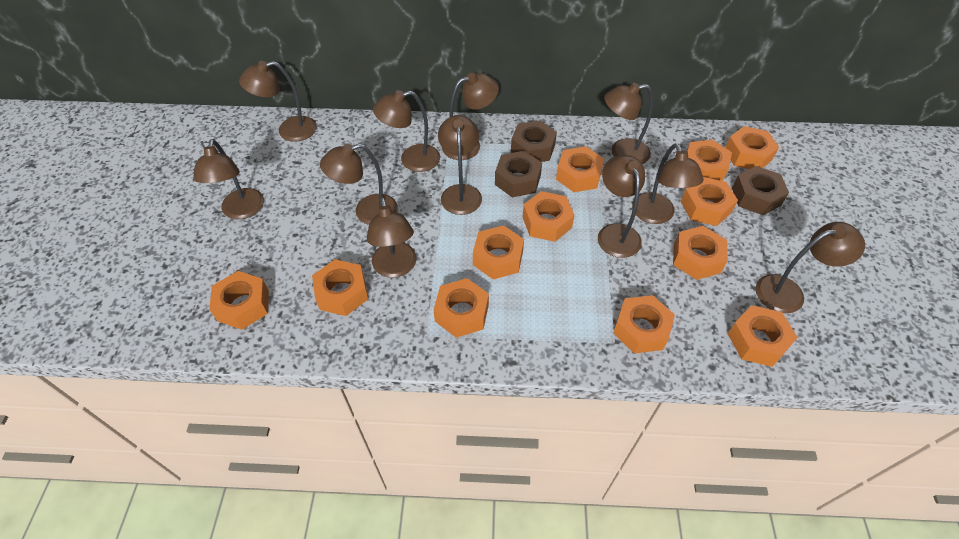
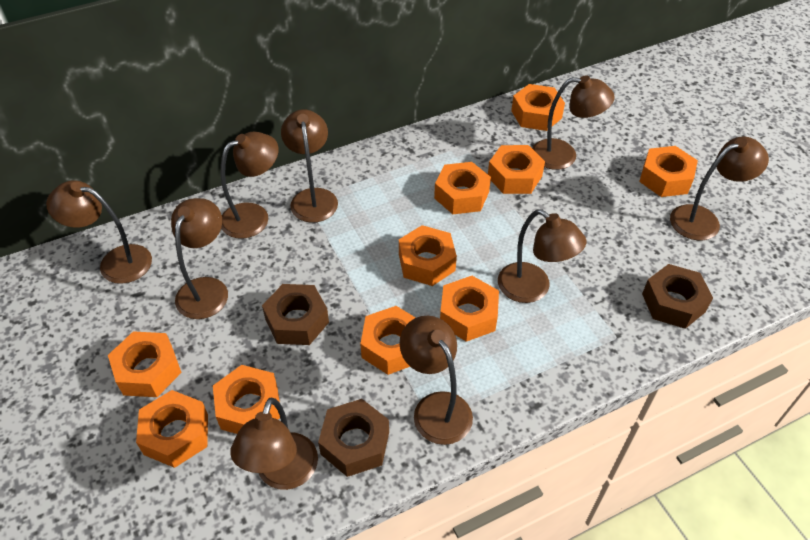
brown lamp: 11 -> 9
orange nut: 12 -> 10

